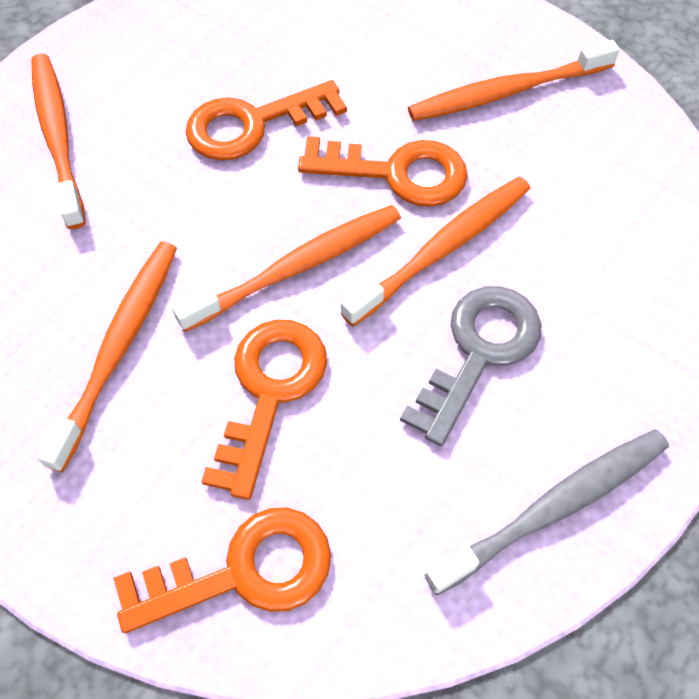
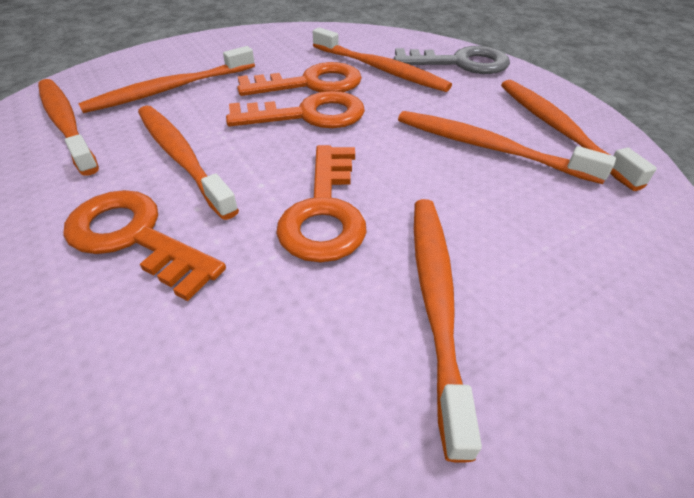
grey toothbrush: 1 -> 0
orange toothbrush: 5 -> 7

